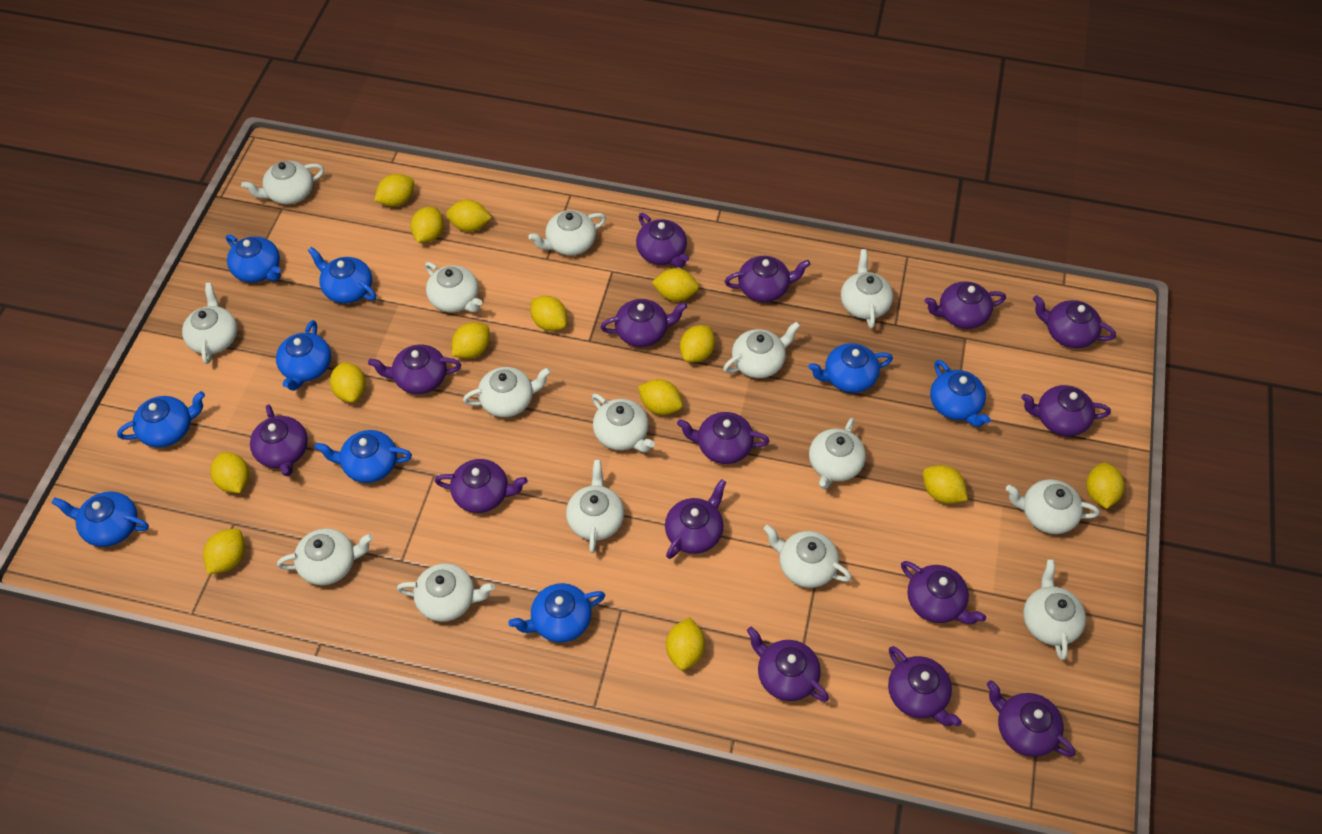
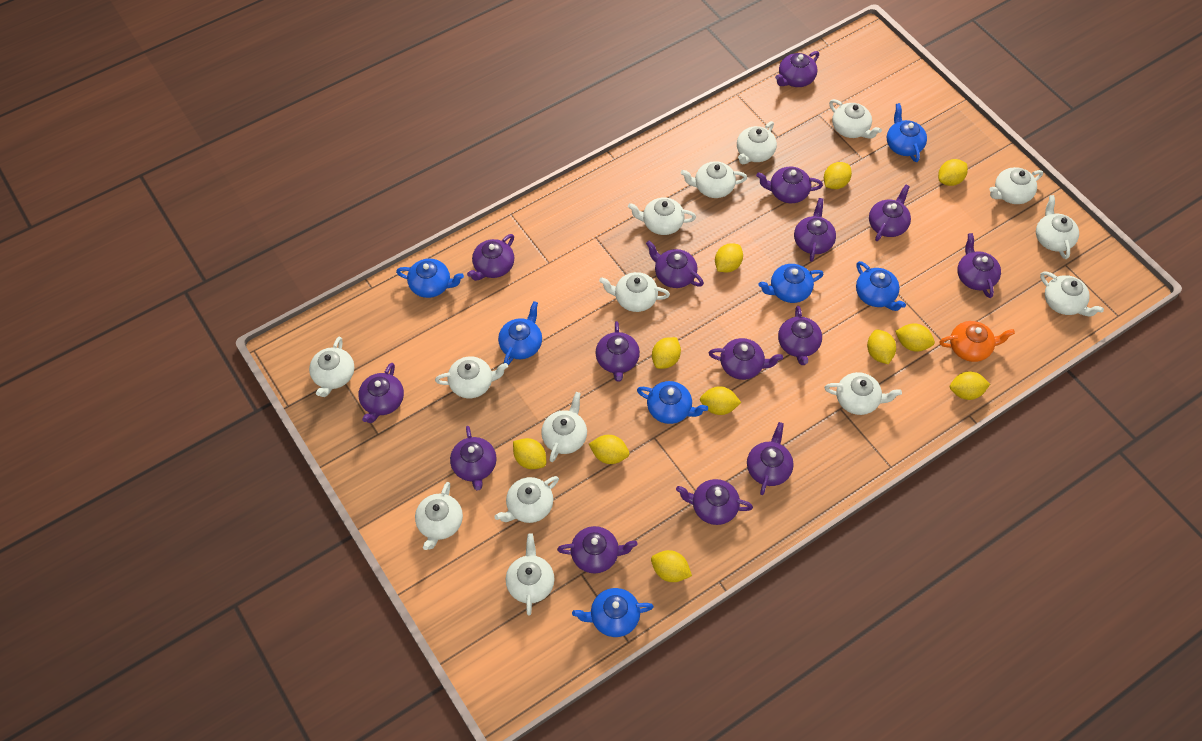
blue teapot: 9 -> 7
orange teapot: 0 -> 1
yellow lemon: 14 -> 11

